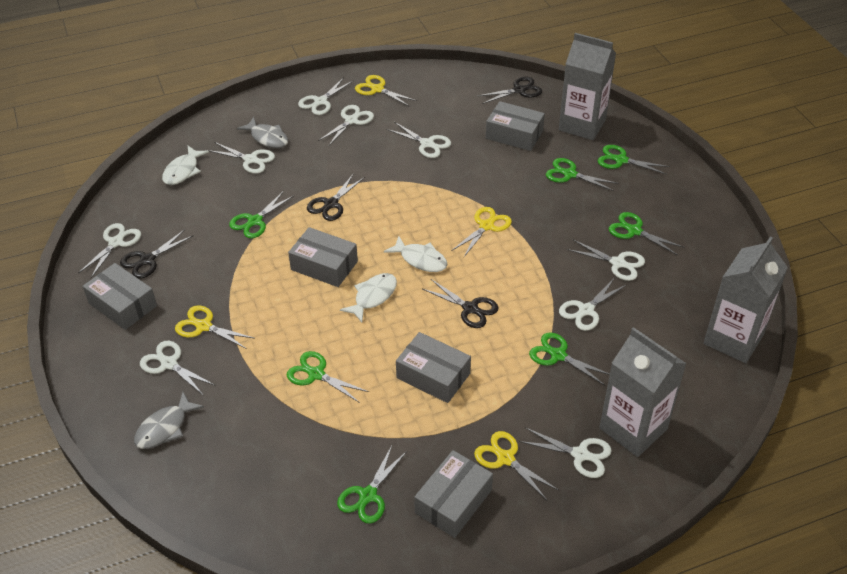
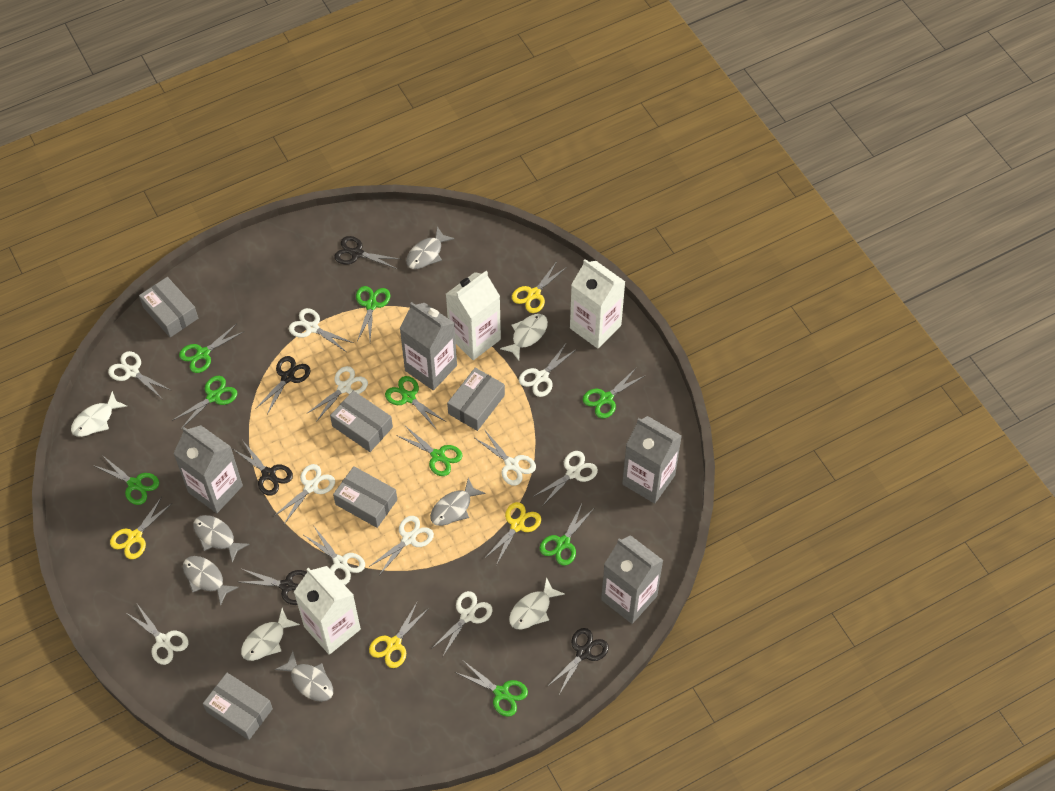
black scissors: 4 -> 5
green scissors: 7 -> 9
grey carton: 3 -> 4
grey fish: 2 -> 5
white carton: 0 -> 3
white fish: 3 -> 4
white scissors: 9 -> 11

